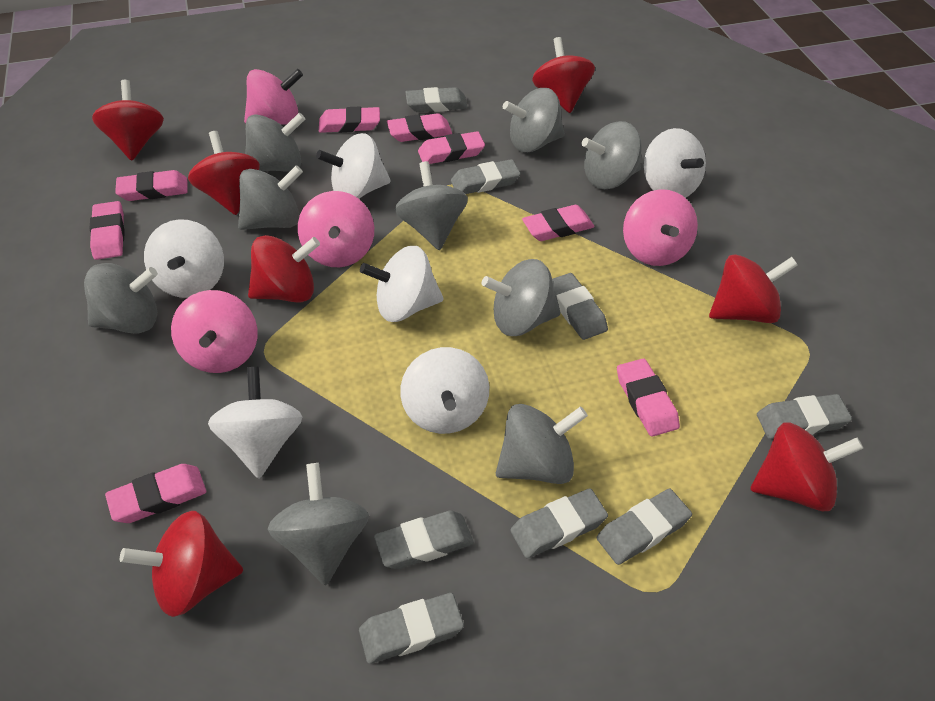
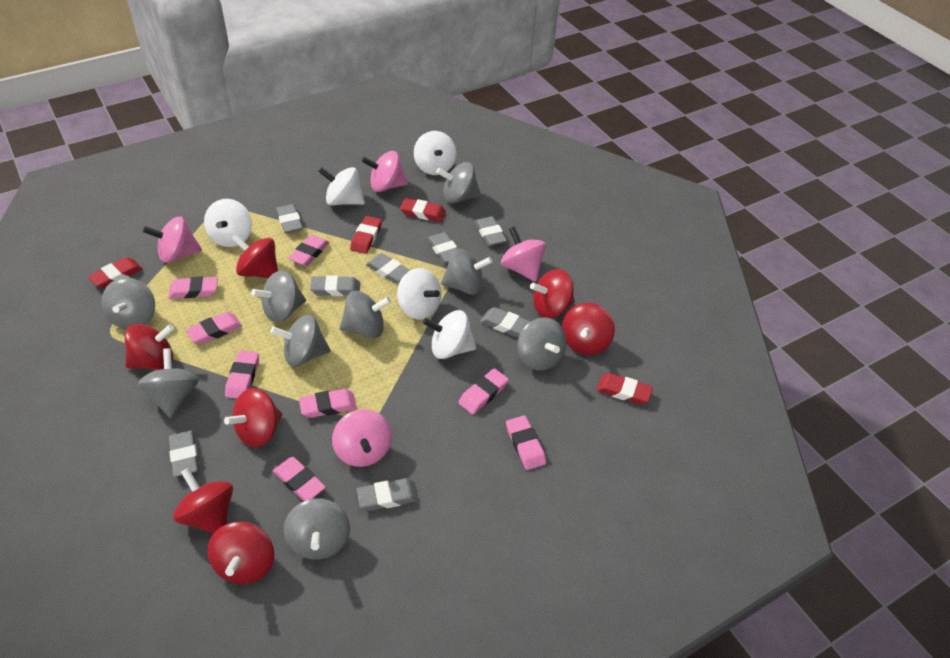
red eraser: 0 -> 4
white spinning top: 6 -> 5

